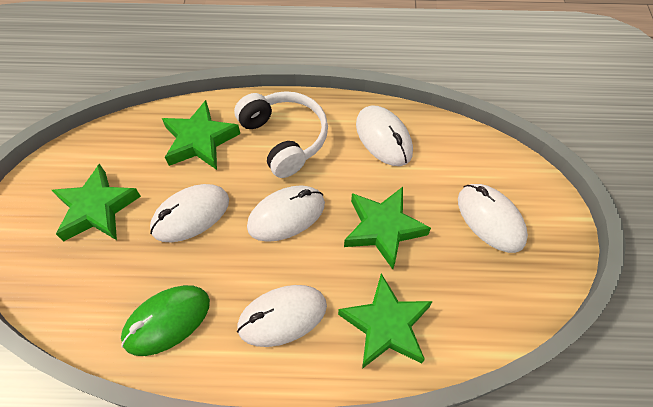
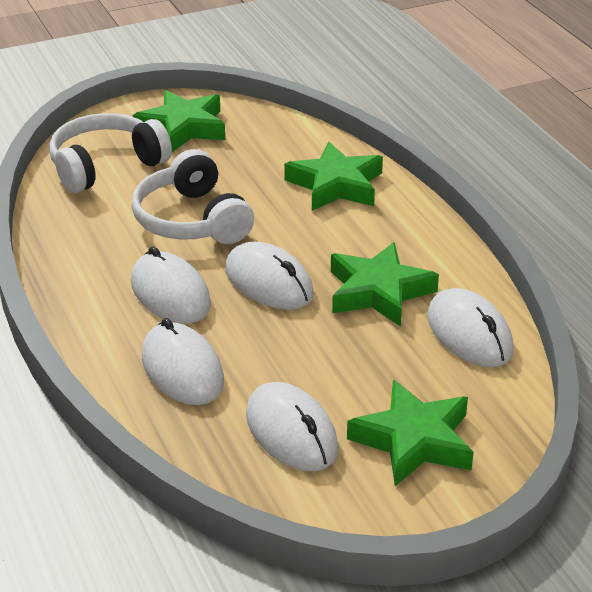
green mouse: 1 -> 0
white headphones: 1 -> 2

